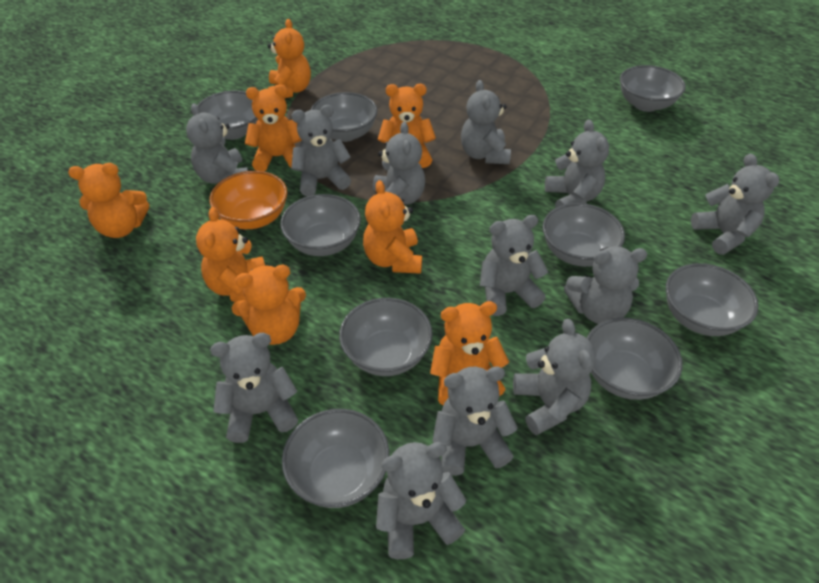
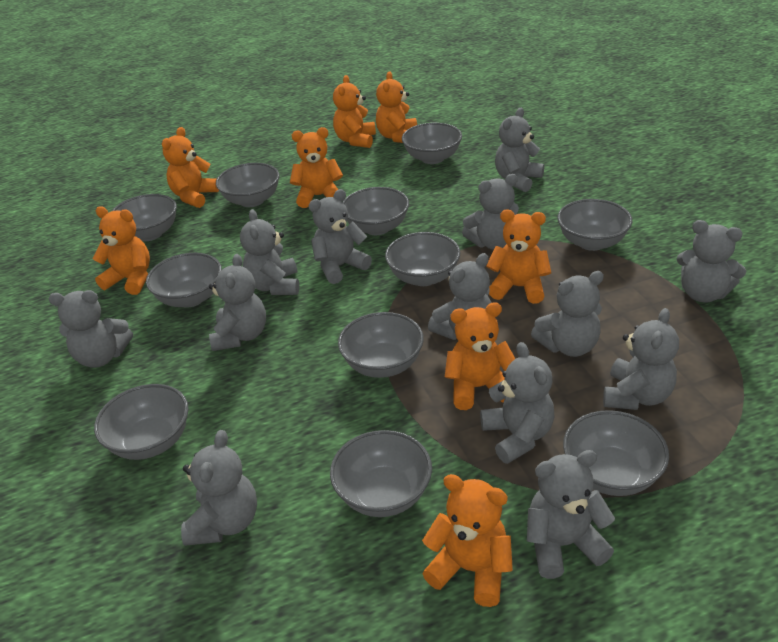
grey bowl: 9 -> 11
grey teddy bear: 12 -> 13
orange bowl: 1 -> 0

